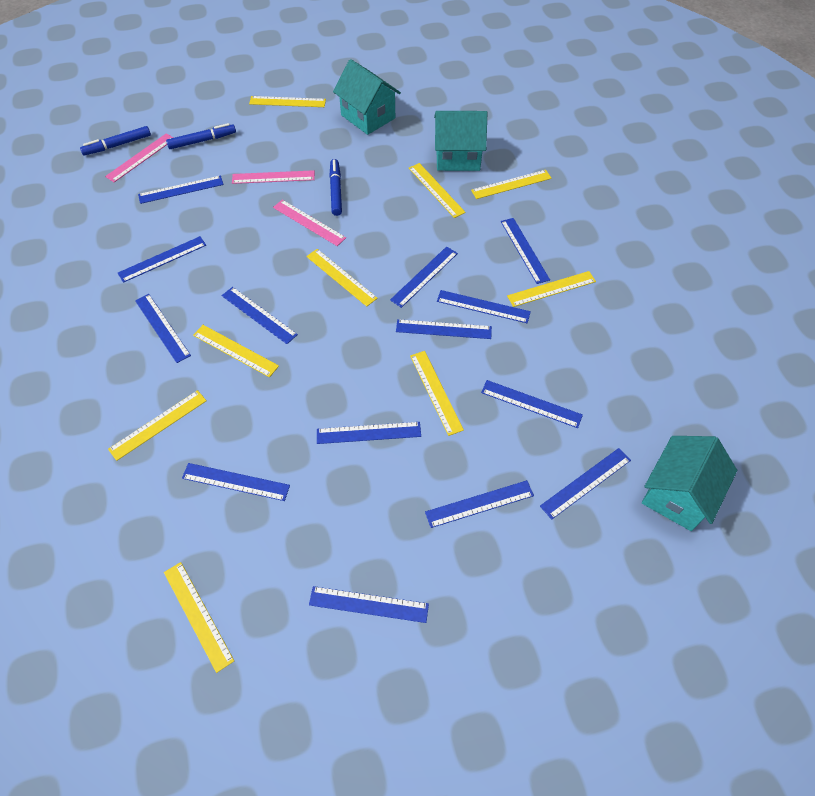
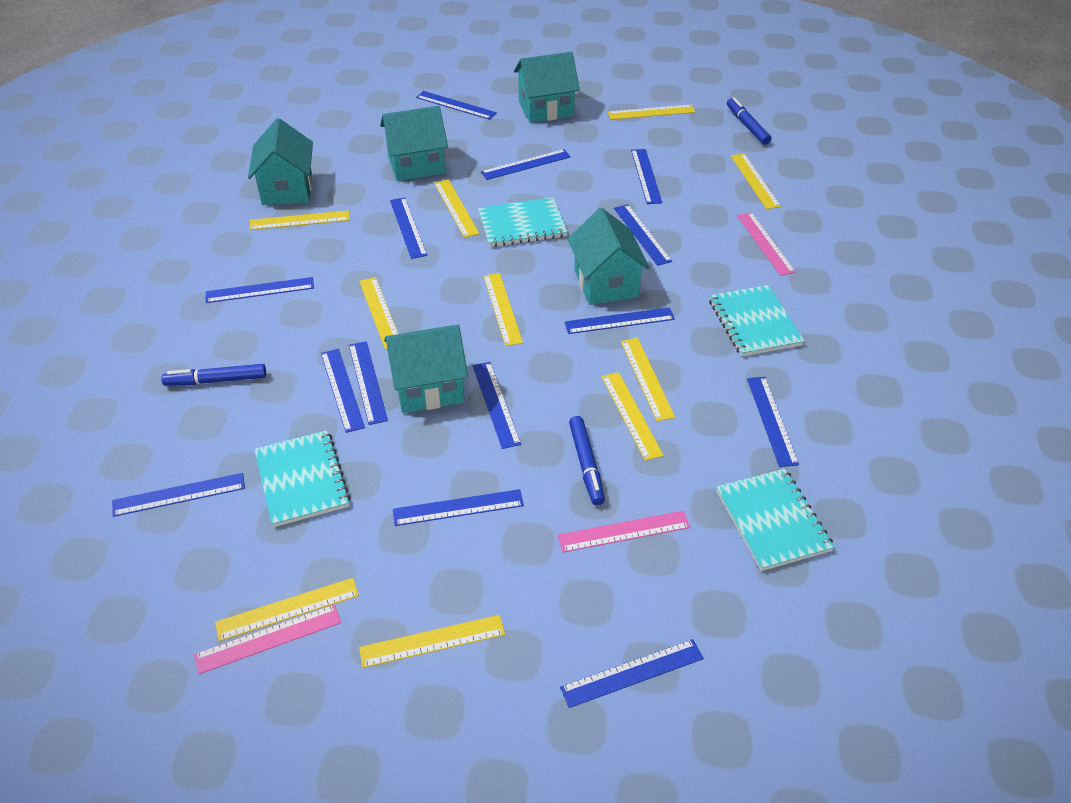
turquoise house: 3 -> 5
turquoise notebook: 0 -> 4
yellow ruler: 9 -> 10

